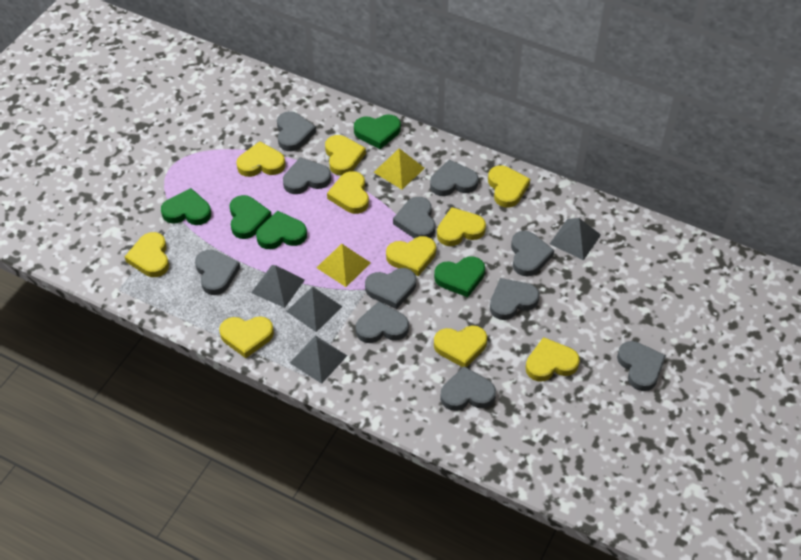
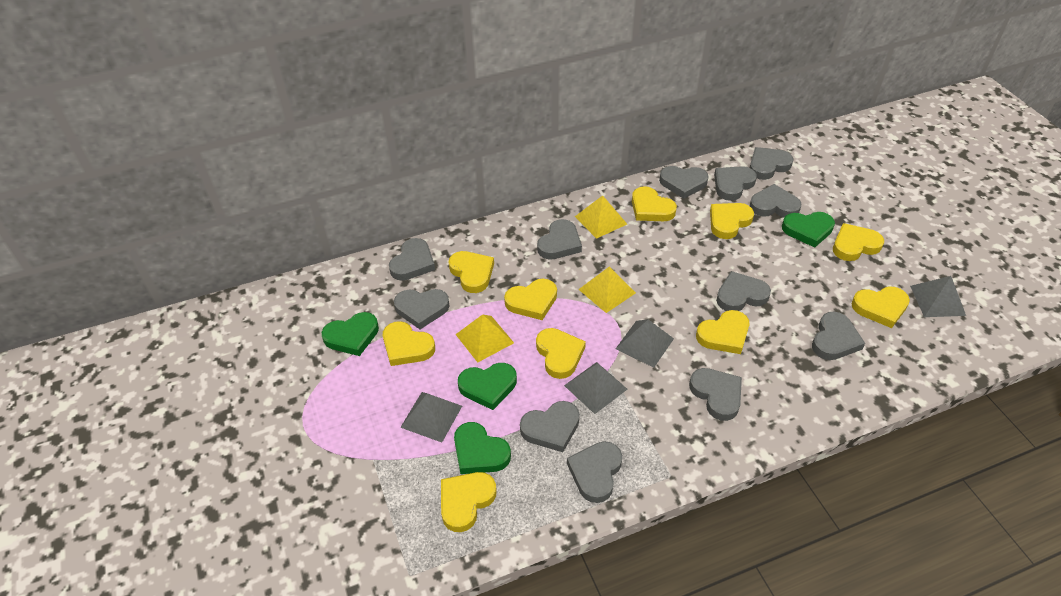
green heart: 5 -> 4
grey heart: 11 -> 12
yellow pyramid: 2 -> 3

